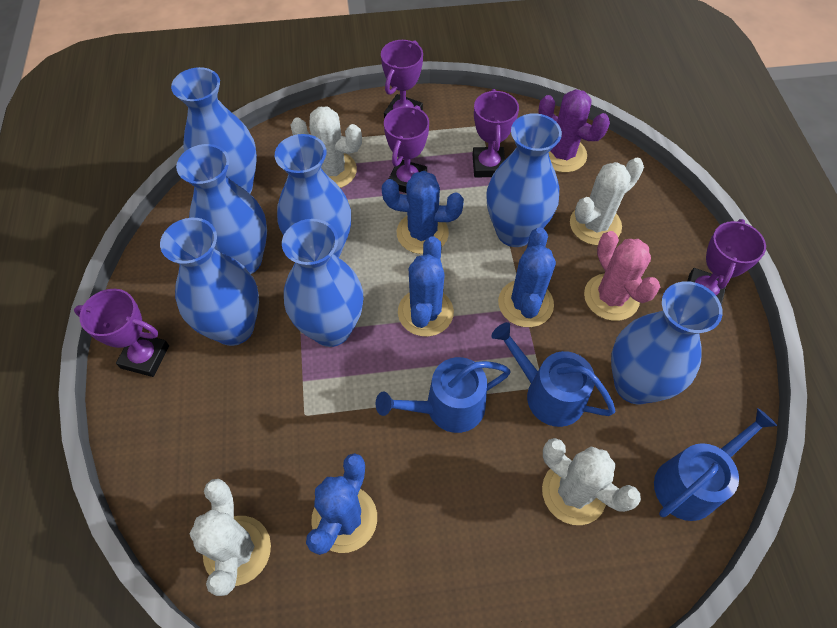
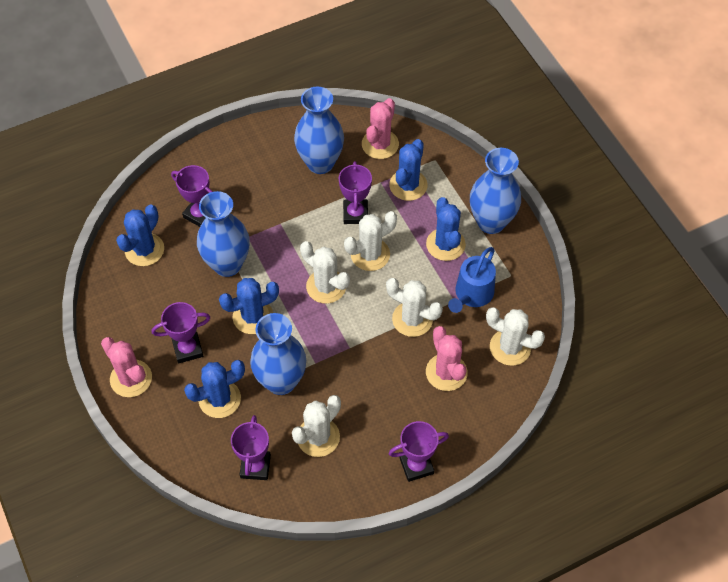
blue cactus: 4 -> 5
blue vase: 7 -> 4
blue watering can: 3 -> 1
pink cactus: 1 -> 3
purple cactus: 1 -> 0
white cactus: 4 -> 5

